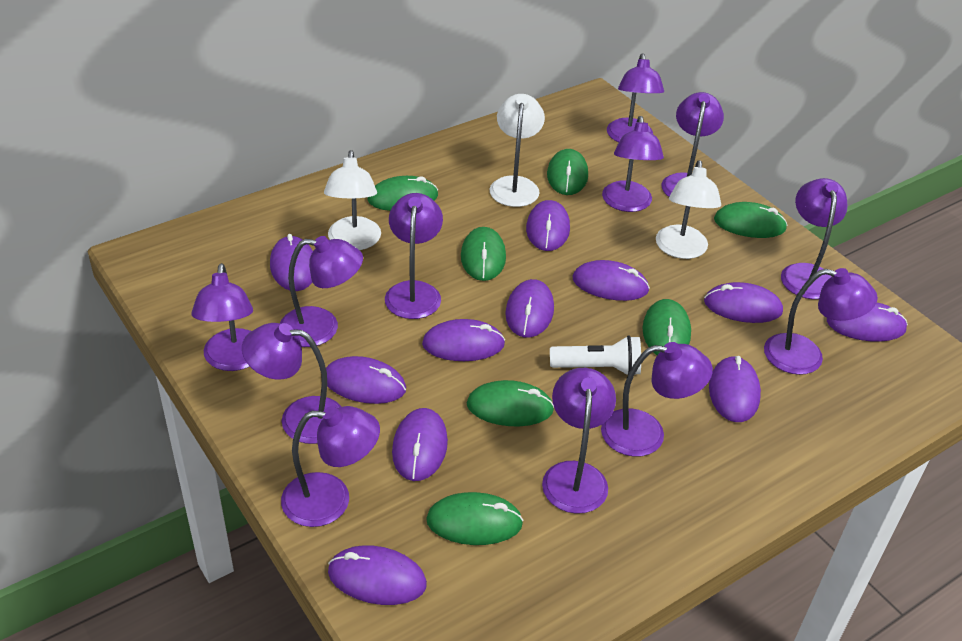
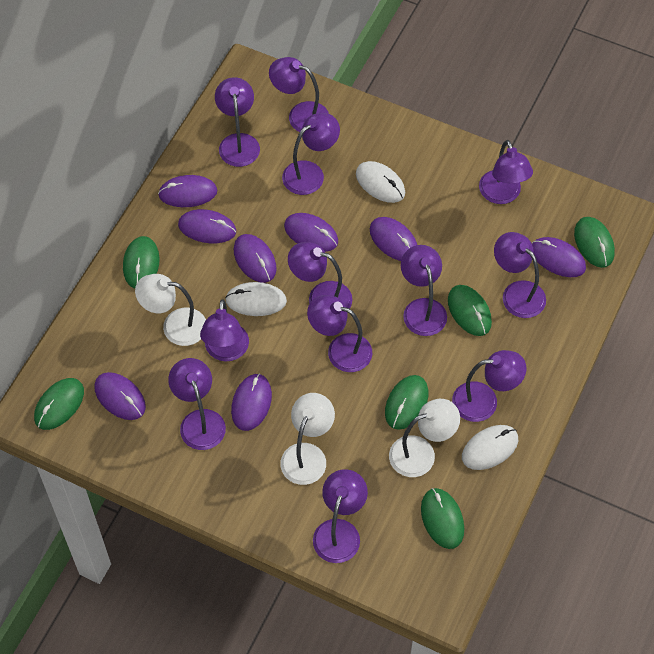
green mouse: 7 -> 6
purple mouse: 11 -> 8
white flashlight: 1 -> 0
white mouse: 0 -> 3

